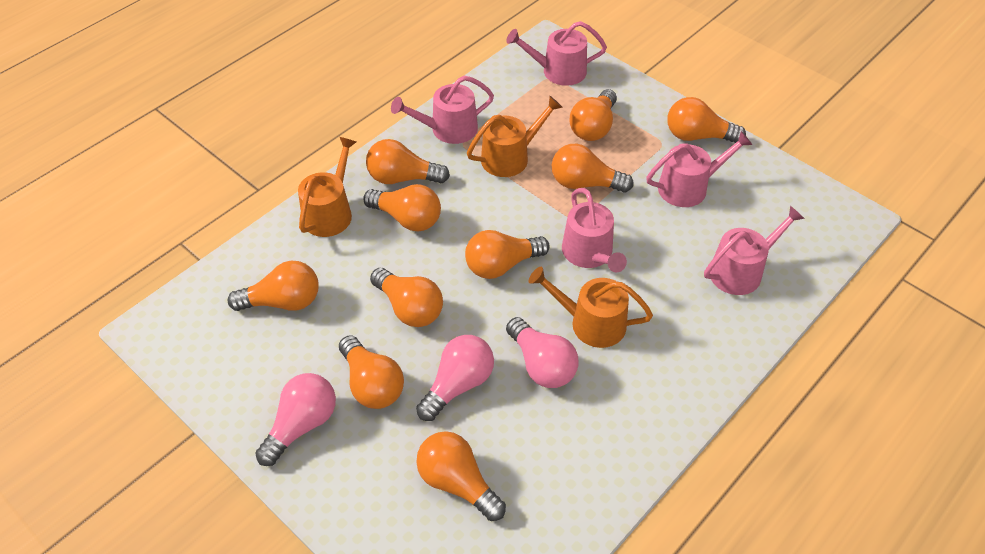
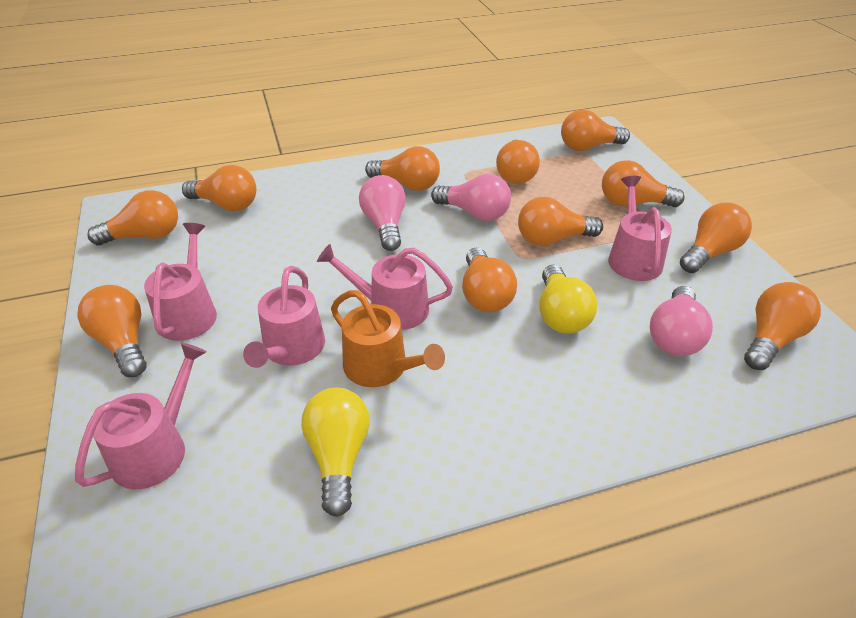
orange light bulb: 10 -> 11
orange watering can: 3 -> 1
yellow light bulb: 0 -> 2

